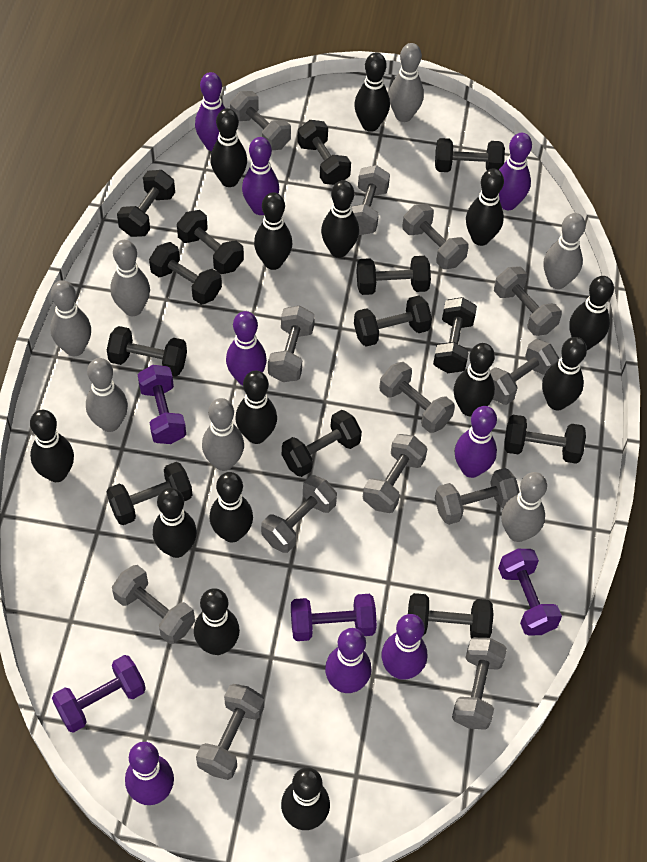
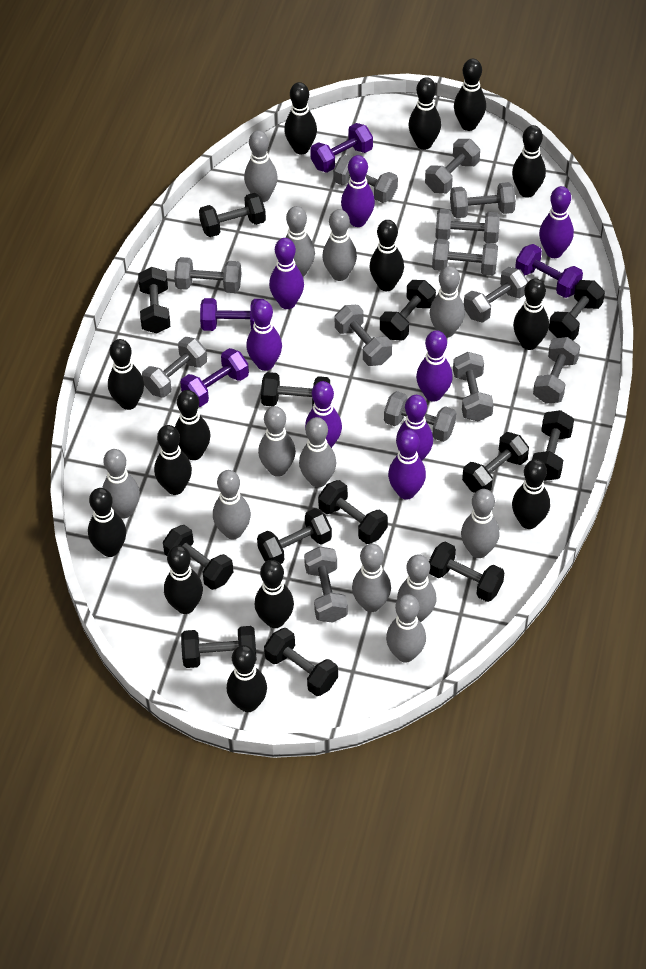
grey bowling pin: 7 -> 12

